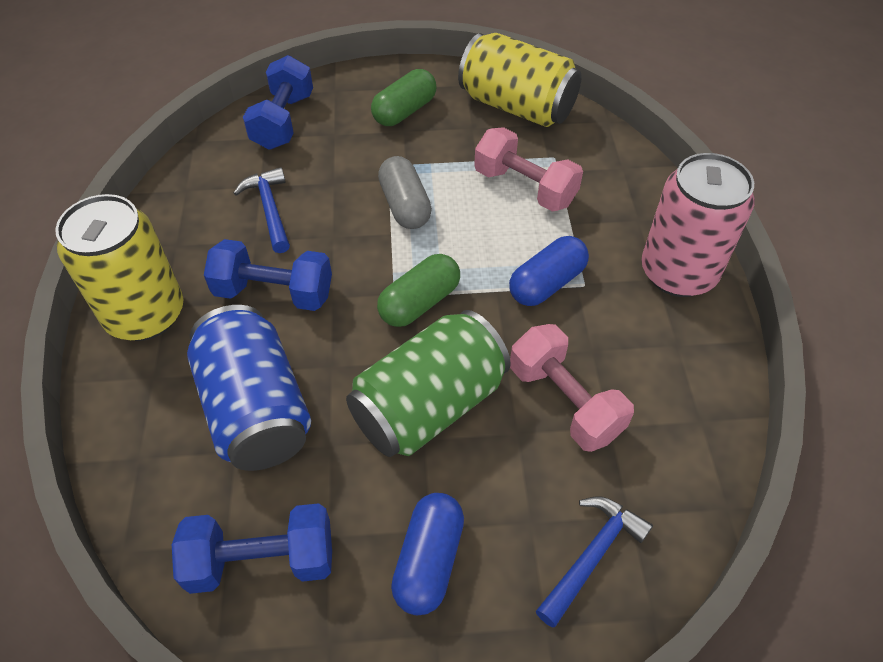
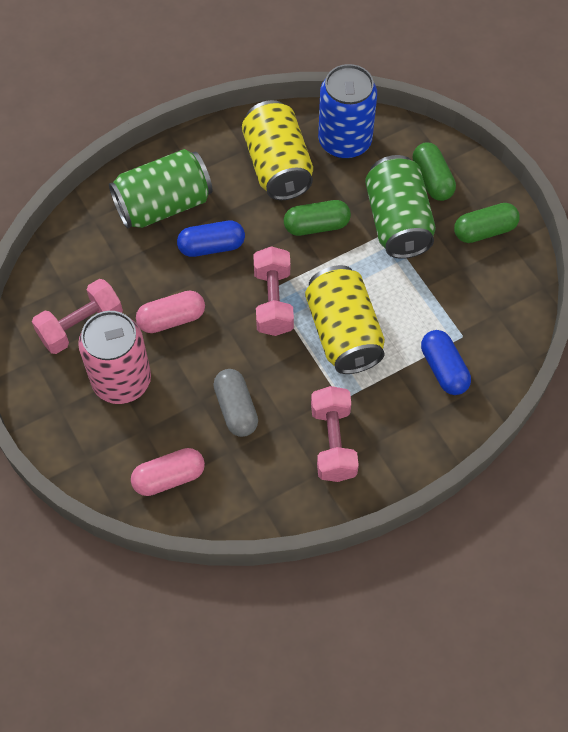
blue dumbbell: 3 -> 0
blue hammer: 2 -> 0
green can: 1 -> 2
green capsule: 2 -> 3
pink capsule: 0 -> 2
pink dumbbell: 2 -> 3

